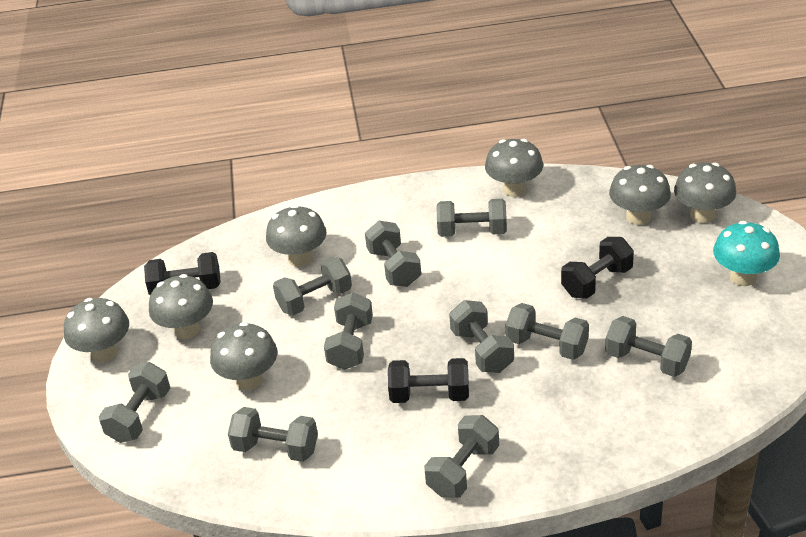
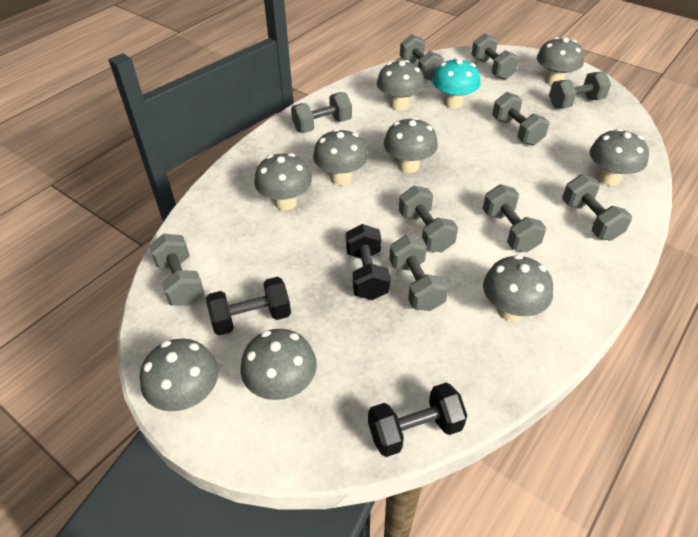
grey mushroom: 7 -> 9

